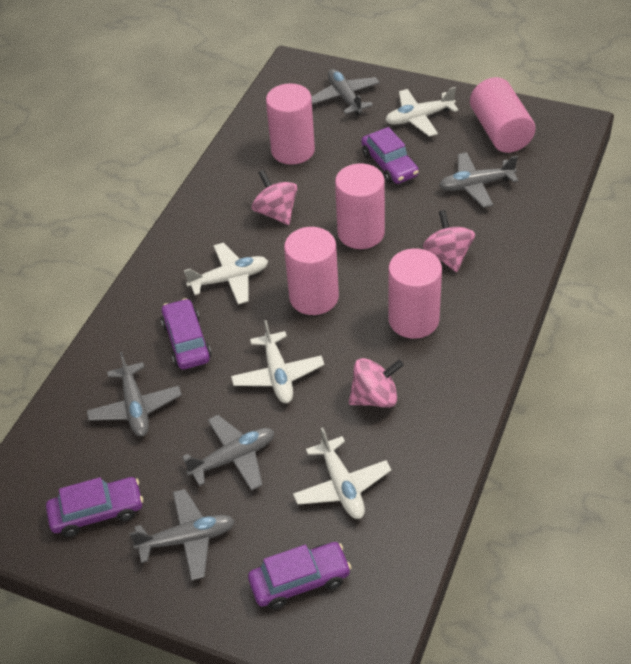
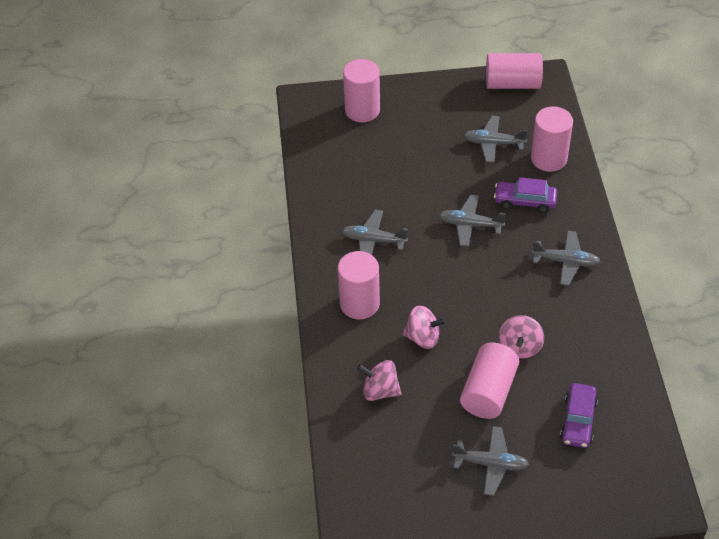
purple car: 4 -> 2
white plane: 4 -> 0

